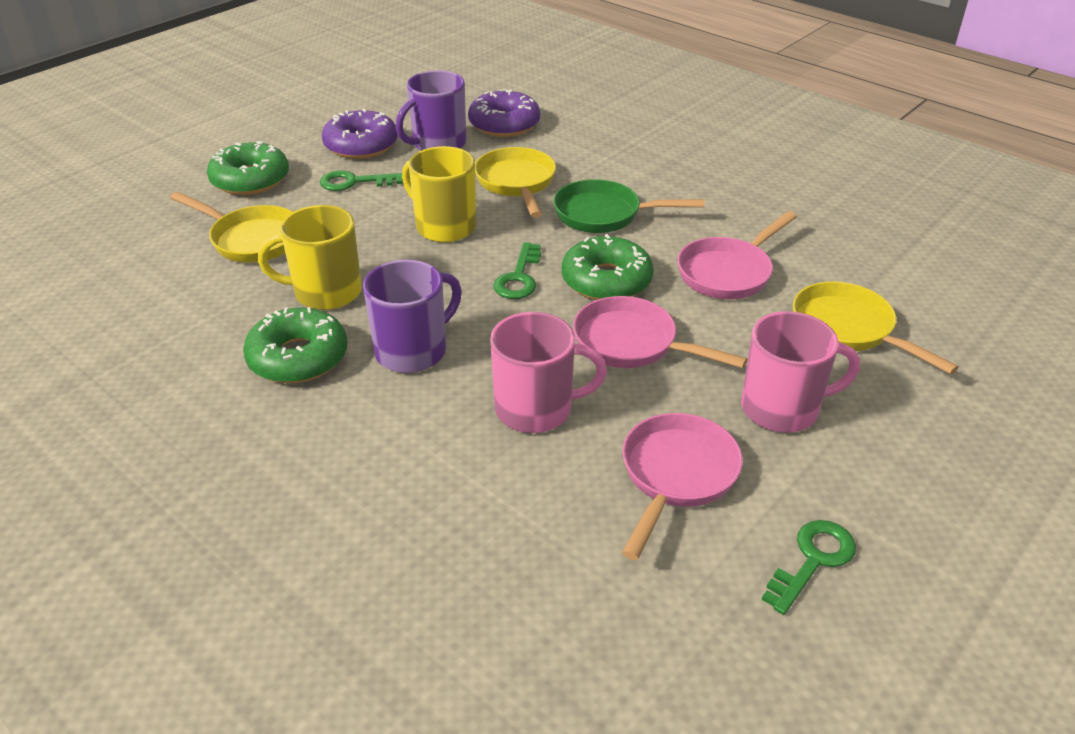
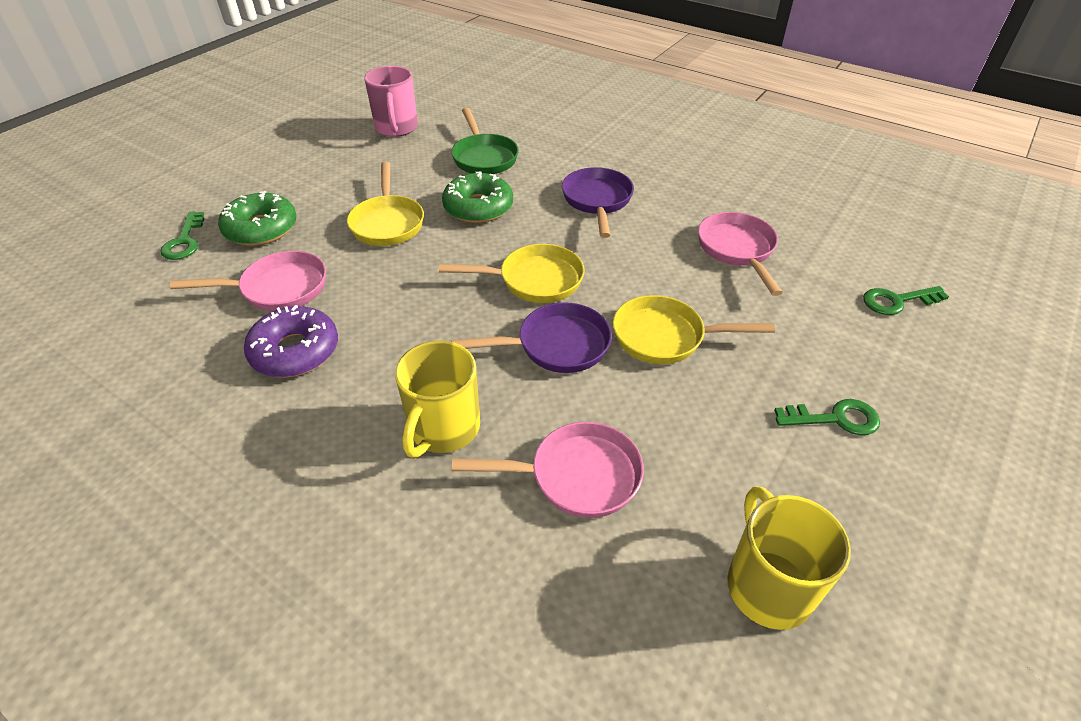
green donut: 3 -> 2
pink mug: 2 -> 1
purple donut: 2 -> 1
purple mug: 2 -> 0
purple pan: 0 -> 2

